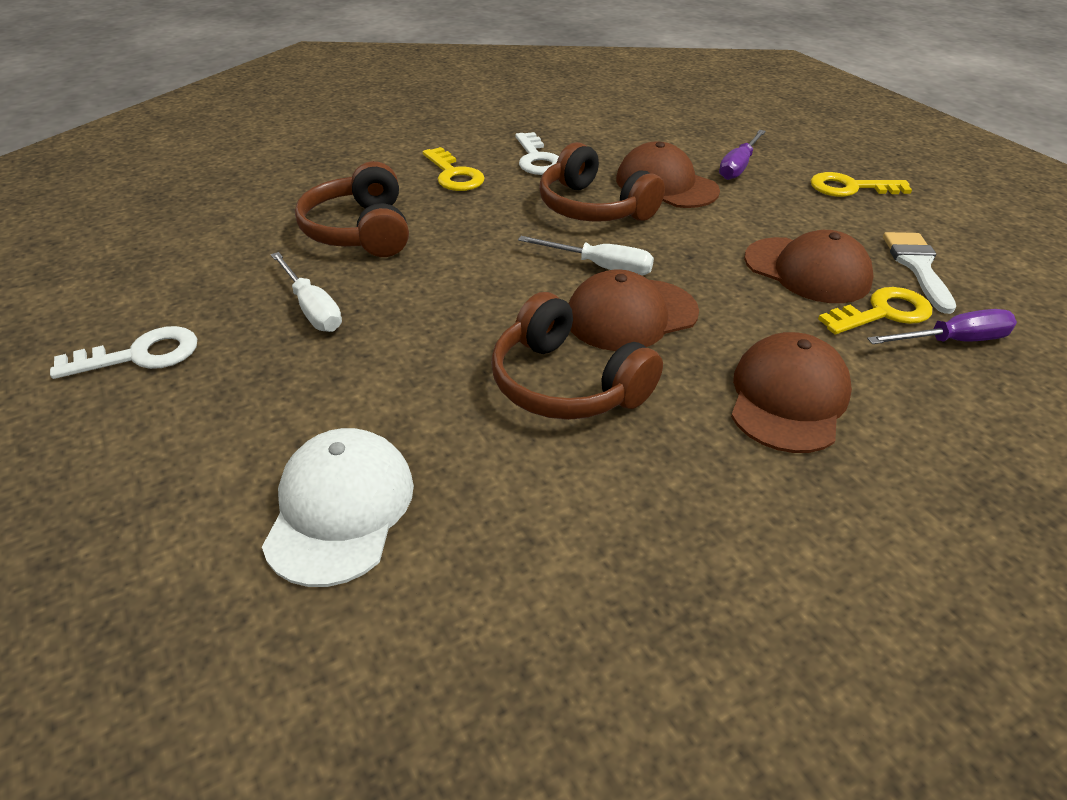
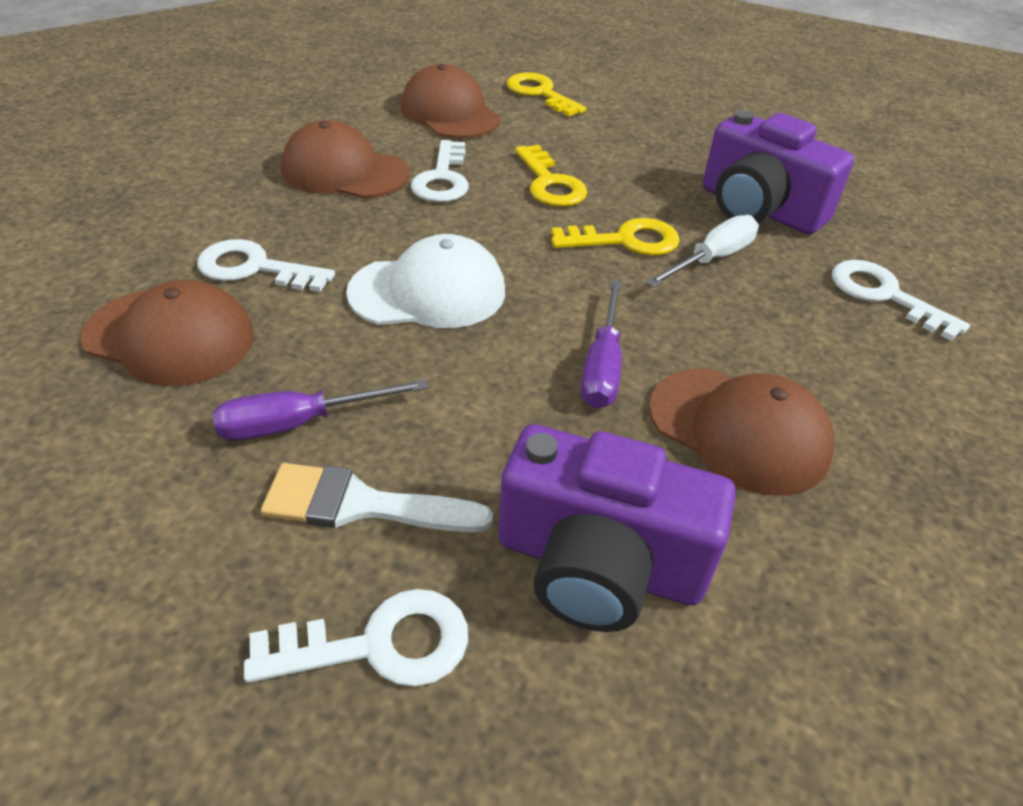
brown headphones: 3 -> 0
purple camera: 0 -> 2
white key: 2 -> 4
white screwdriver: 2 -> 1

